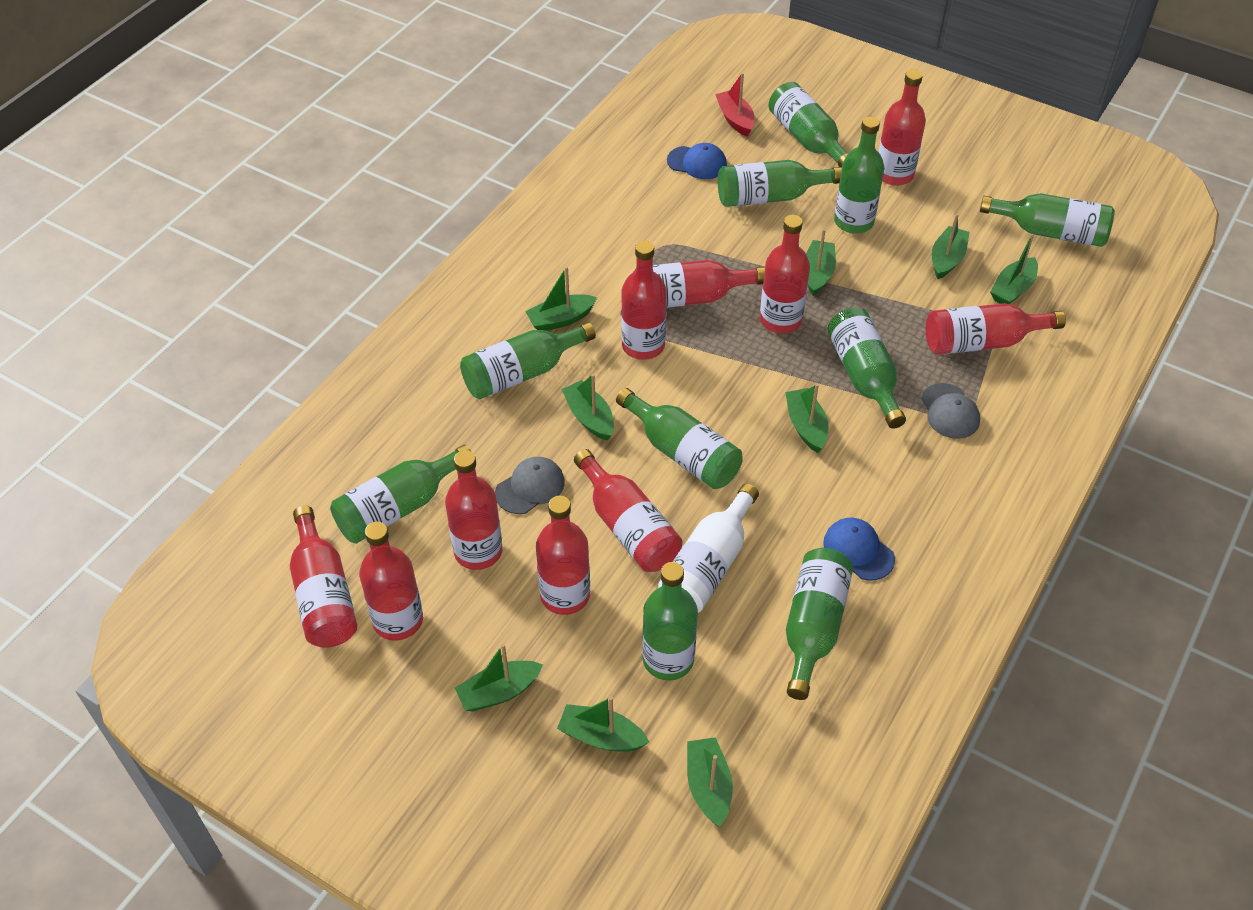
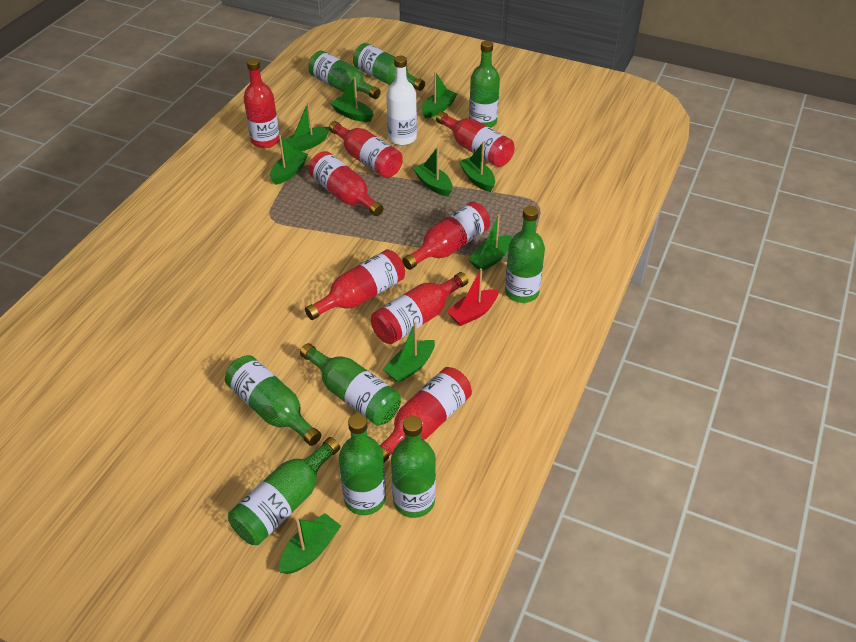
blue cap: 2 -> 0
green bottle: 10 -> 9
grey cap: 2 -> 0
red bottle: 10 -> 8

